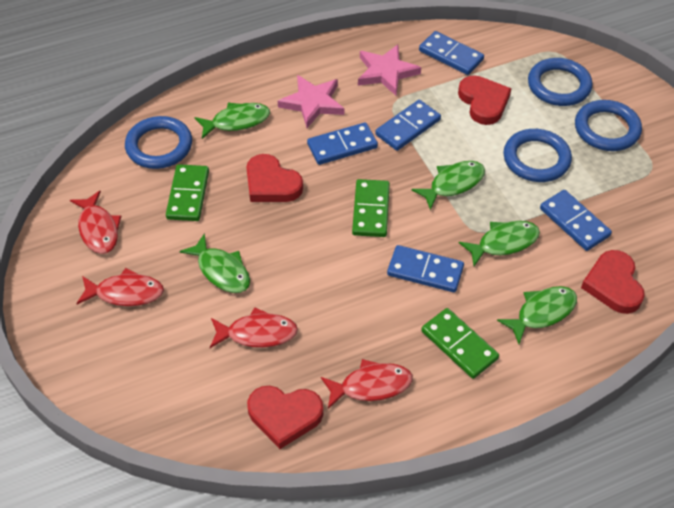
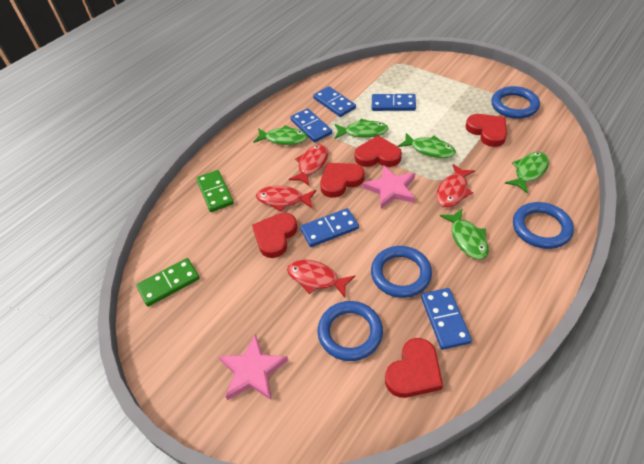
green domino: 3 -> 2
red heart: 4 -> 5

